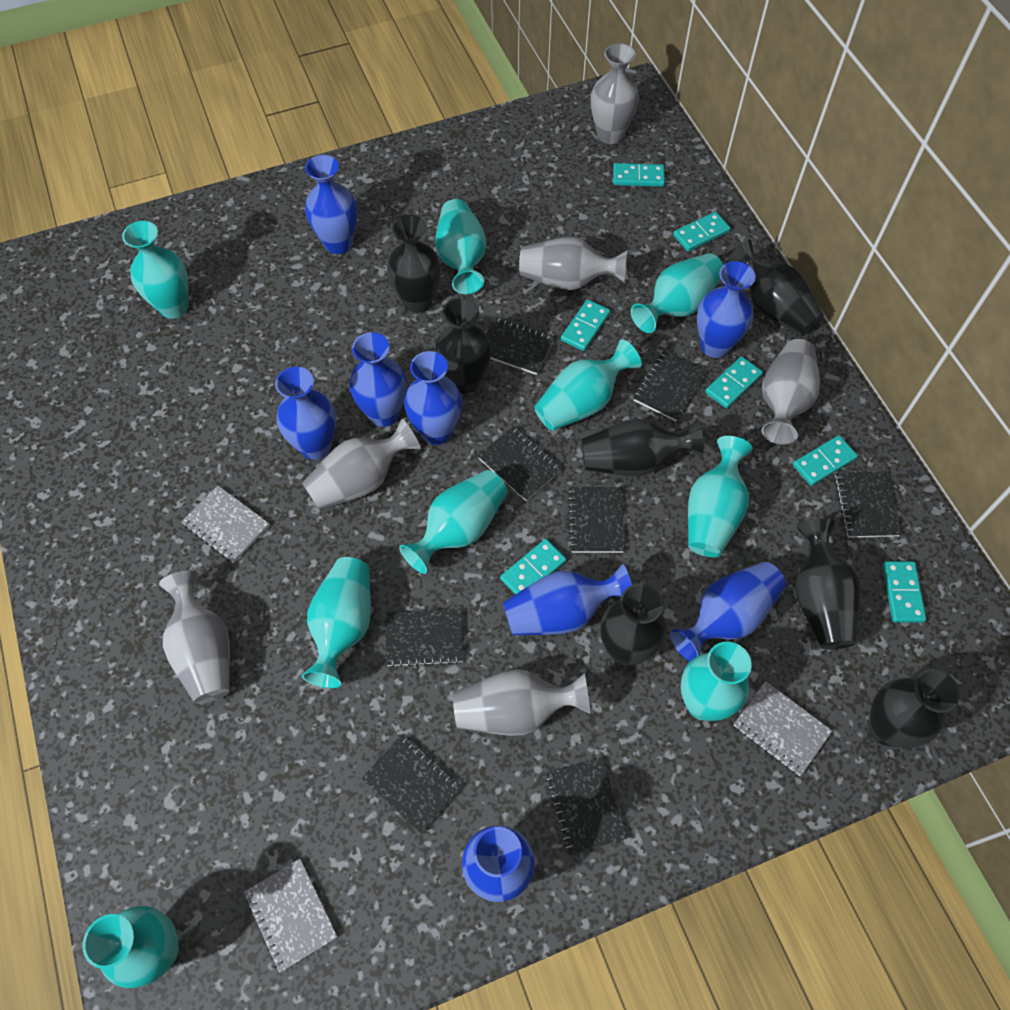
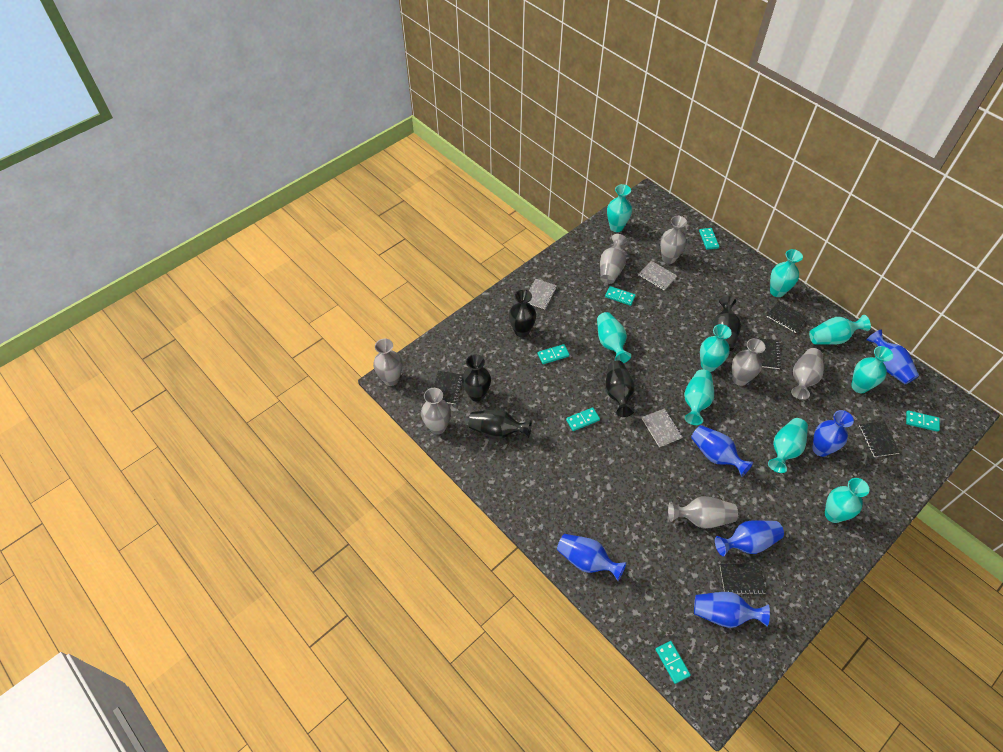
black notebook: 8 -> 5
black vase: 7 -> 5
blue vase: 8 -> 6
grey vase: 6 -> 7
turquoise domino: 7 -> 6

